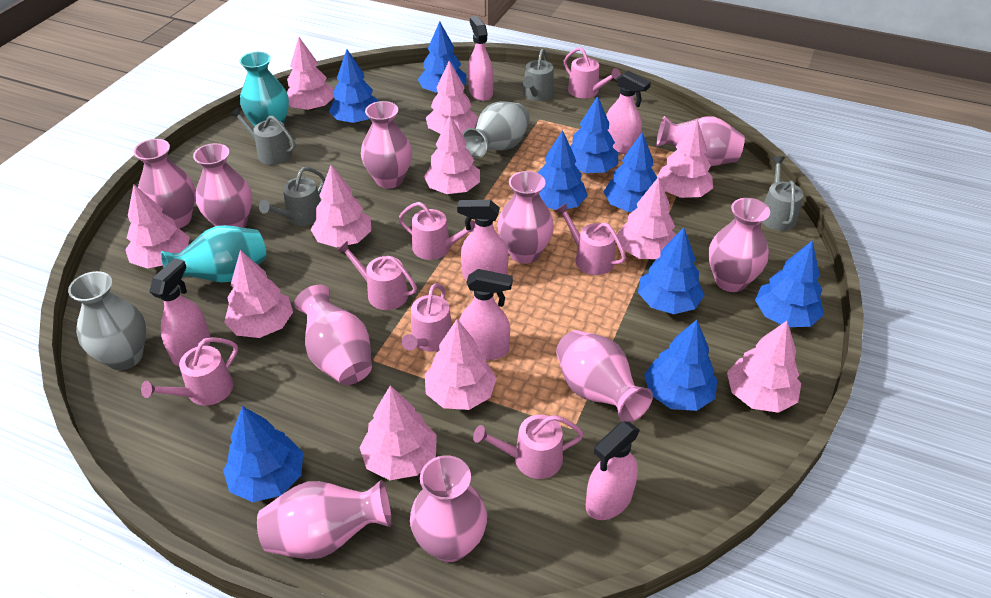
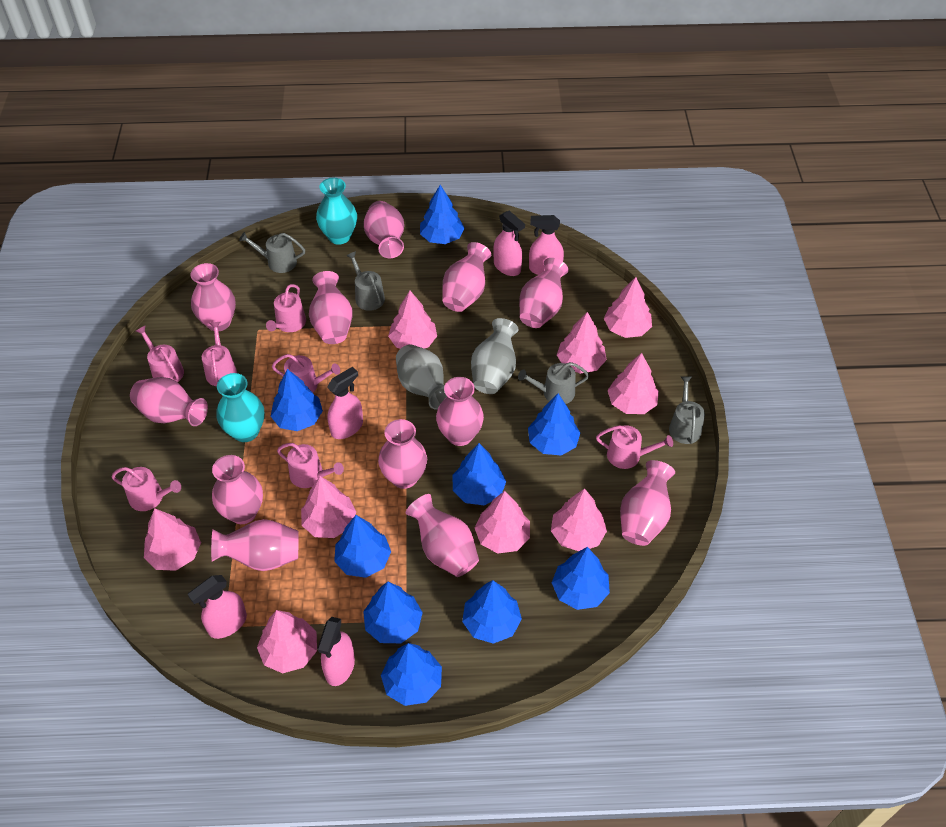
pink spray bottle: 6 -> 5
pink tree: 11 -> 9
pink vase: 10 -> 12

